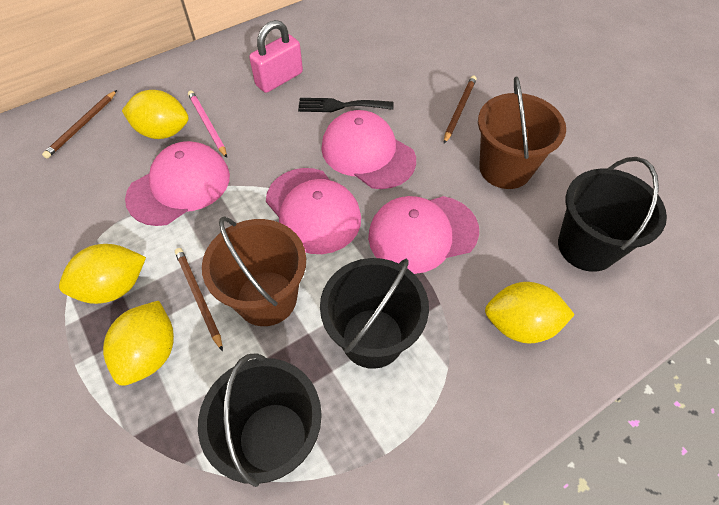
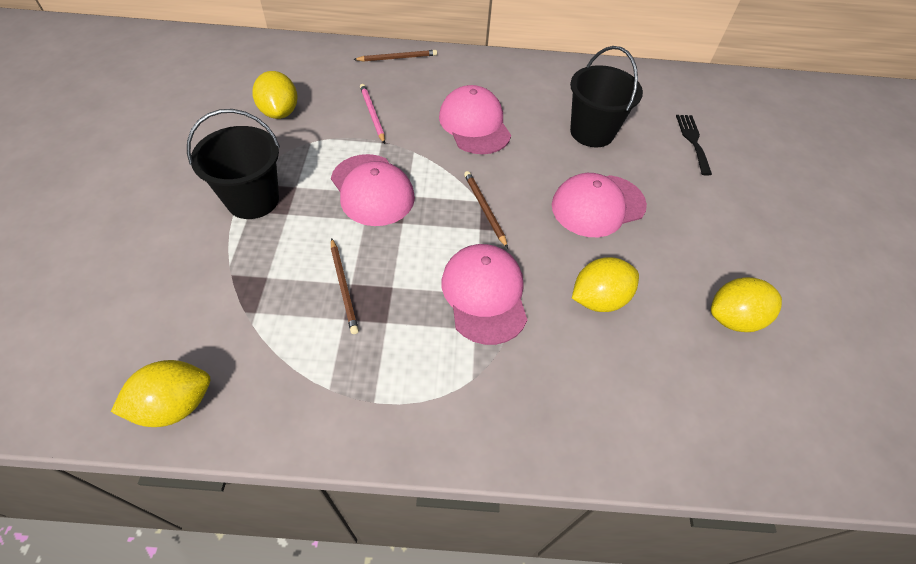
black bucket: 3 -> 2
brown bucket: 2 -> 0
pink padlock: 1 -> 0

